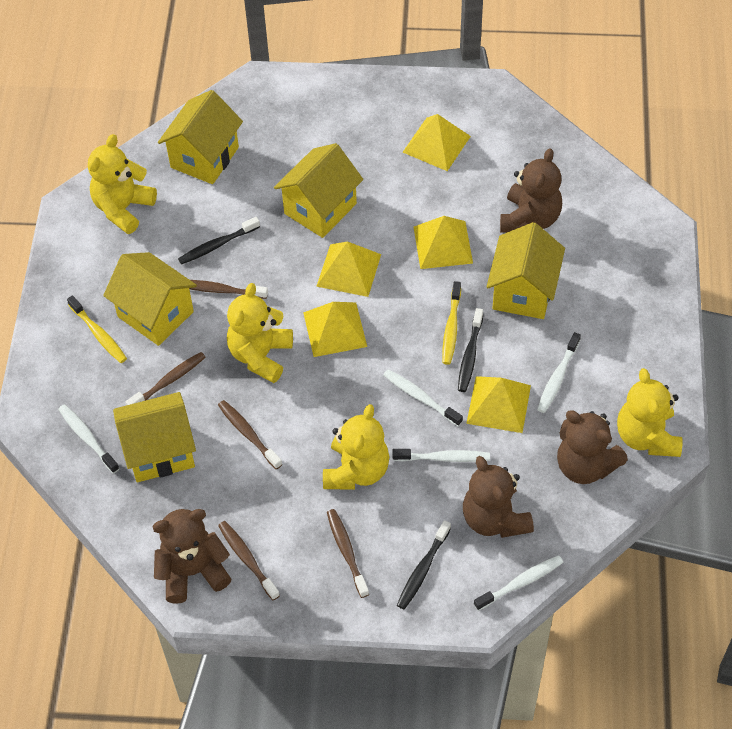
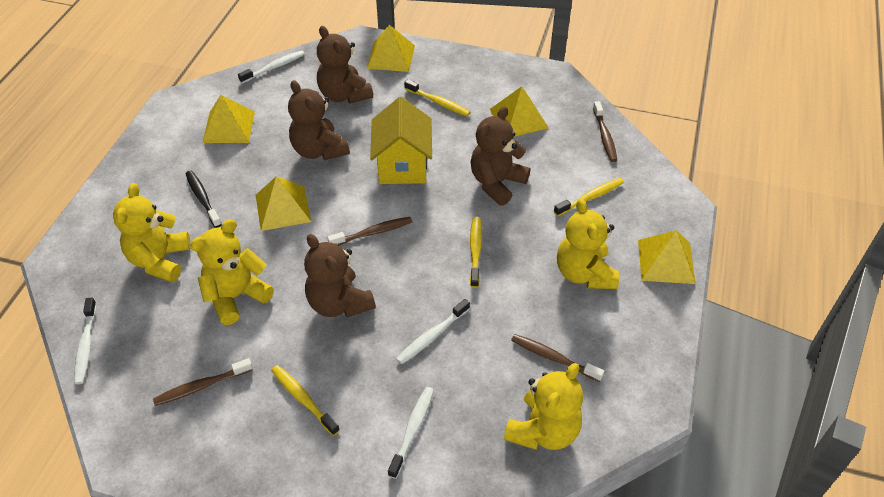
black toothbrush: 3 -> 1
brown toothbrush: 5 -> 4
white toothbrush: 5 -> 4
yellow house: 5 -> 1
yellow toothbrush: 2 -> 4

